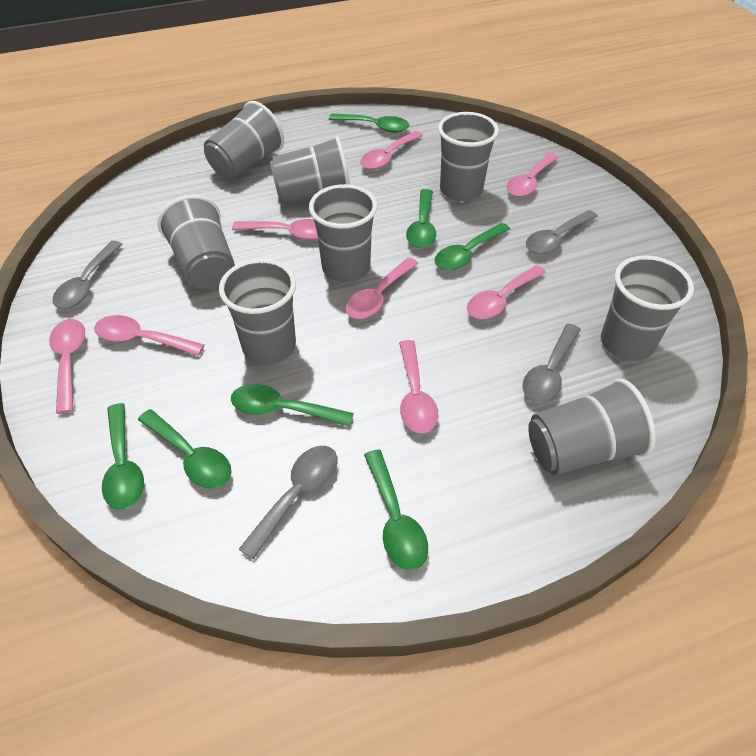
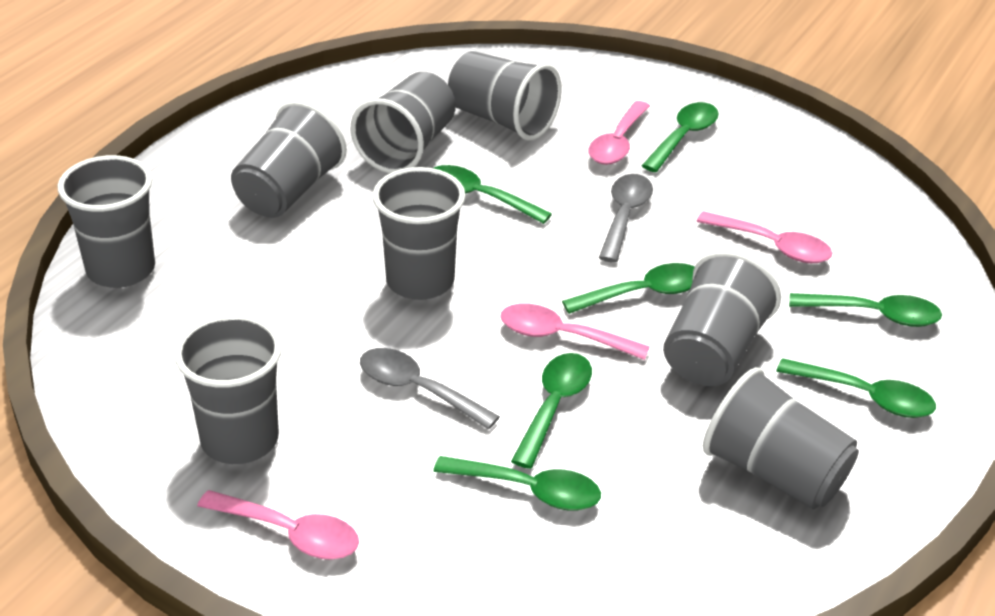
grey spoon: 4 -> 2
pink spoon: 8 -> 4

